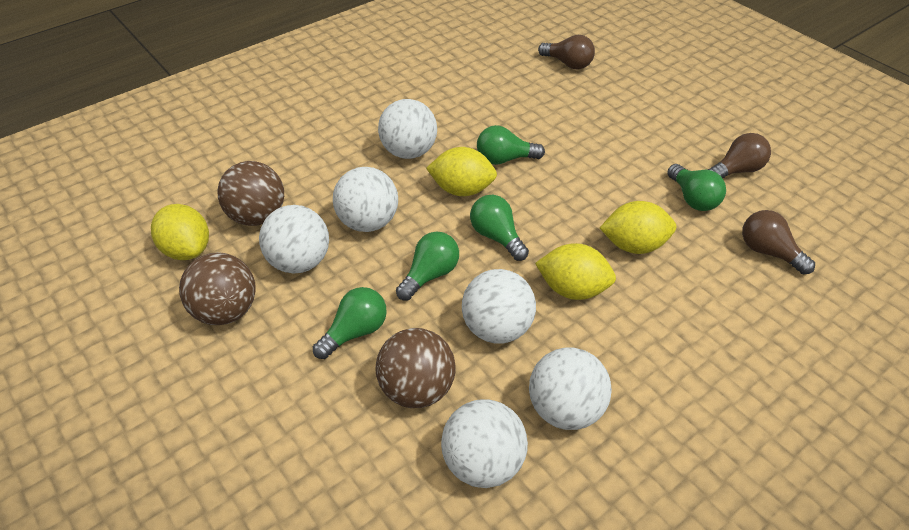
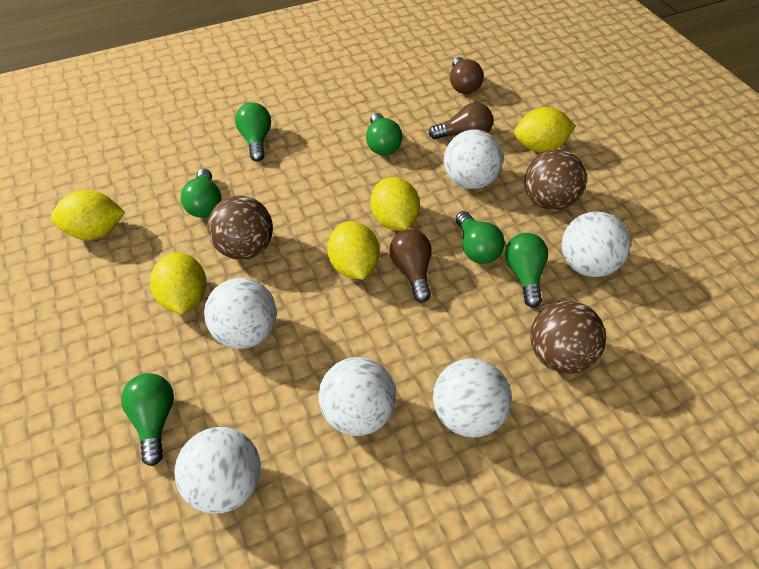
green light bulb: 5 -> 6
yellow lemon: 4 -> 5

